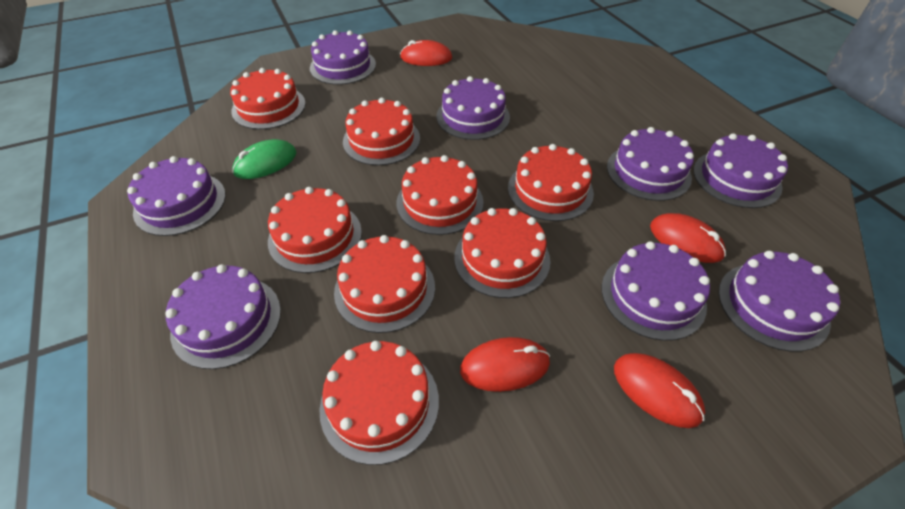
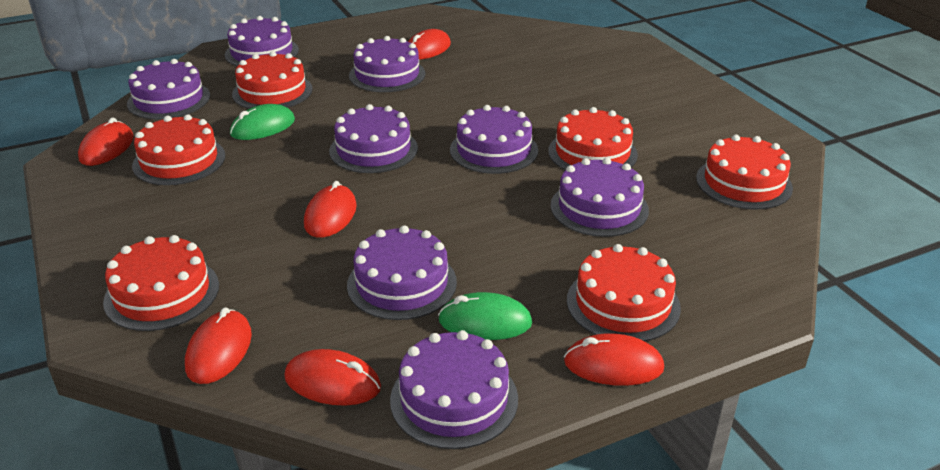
green mouse: 1 -> 2
red cake: 8 -> 6
red mouse: 4 -> 6

